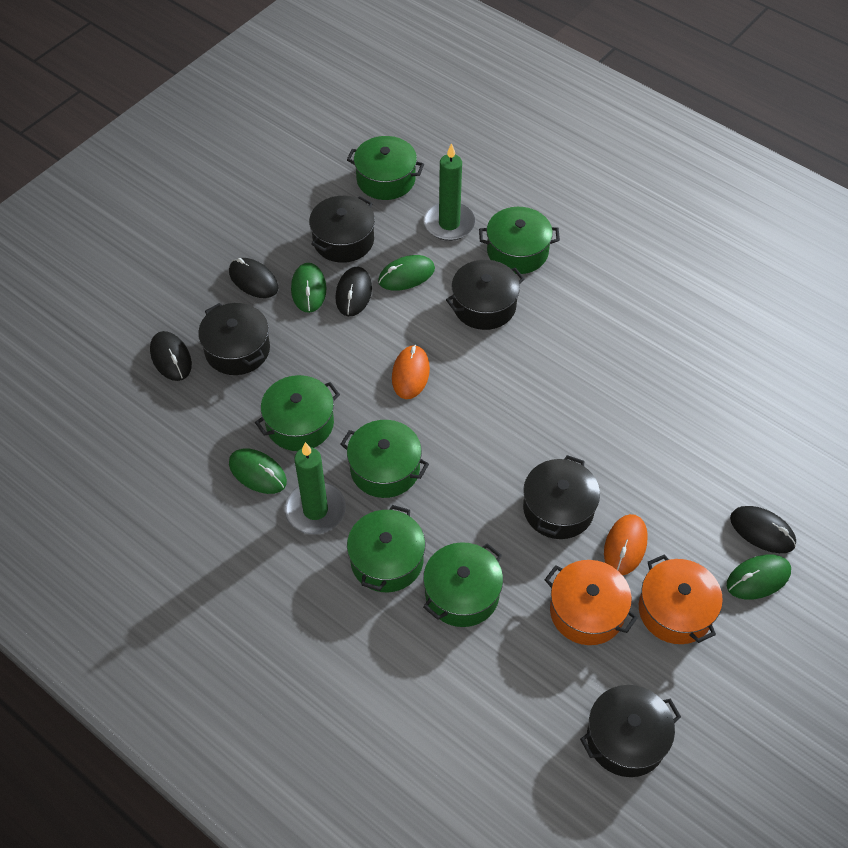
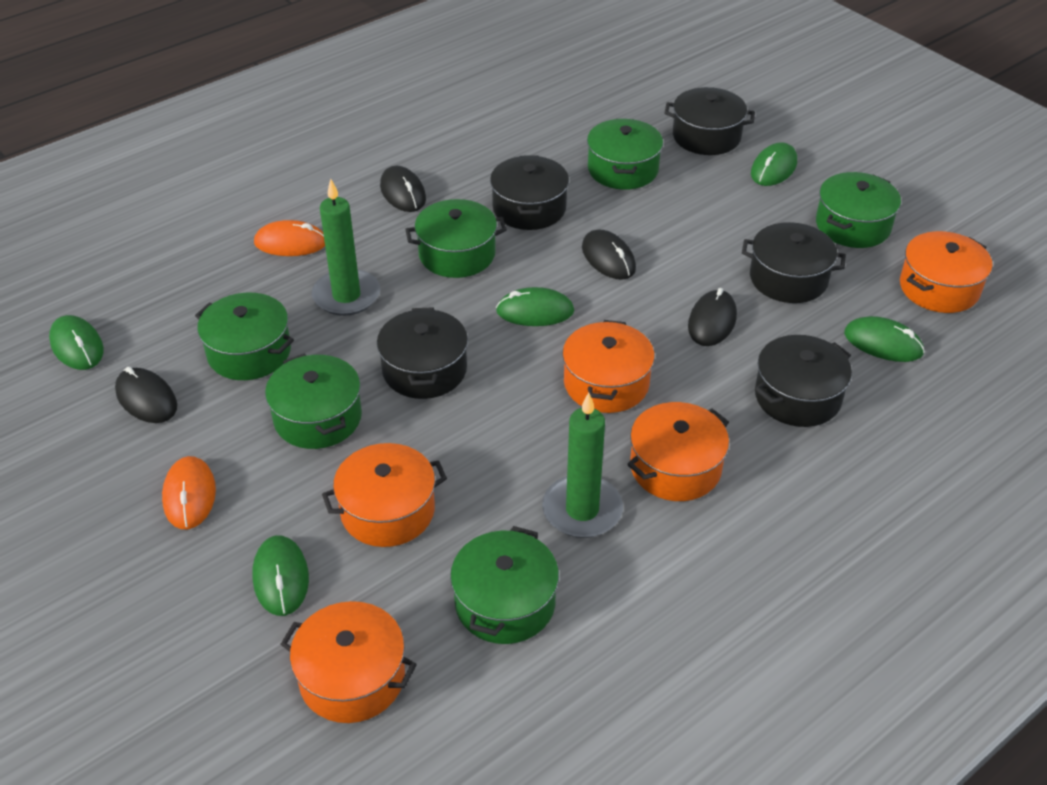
green mouse: 4 -> 5
orange pot: 2 -> 5

